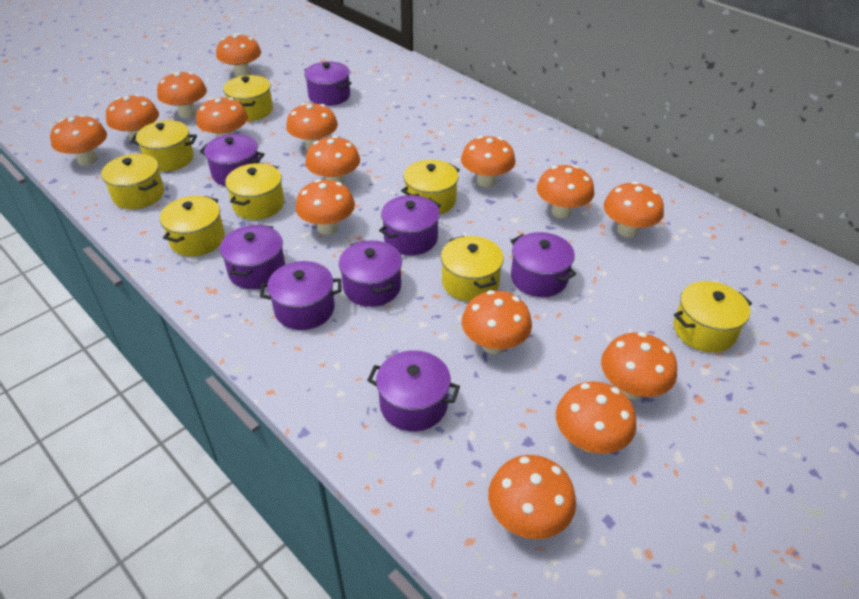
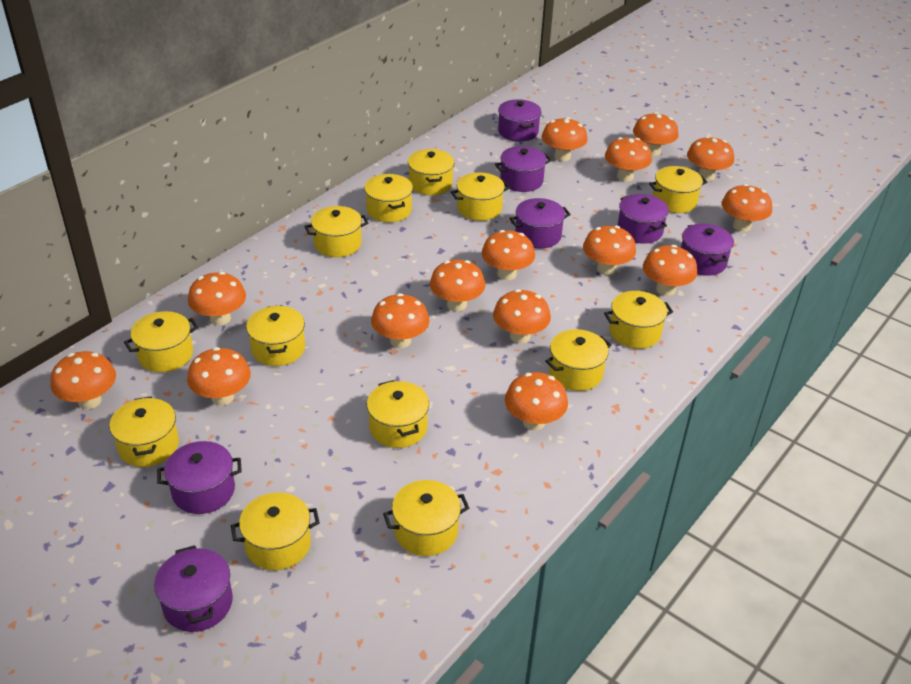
purple pot: 8 -> 7
yellow pot: 8 -> 13

